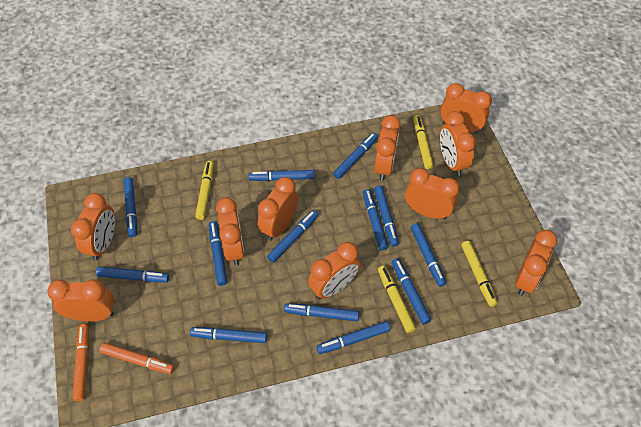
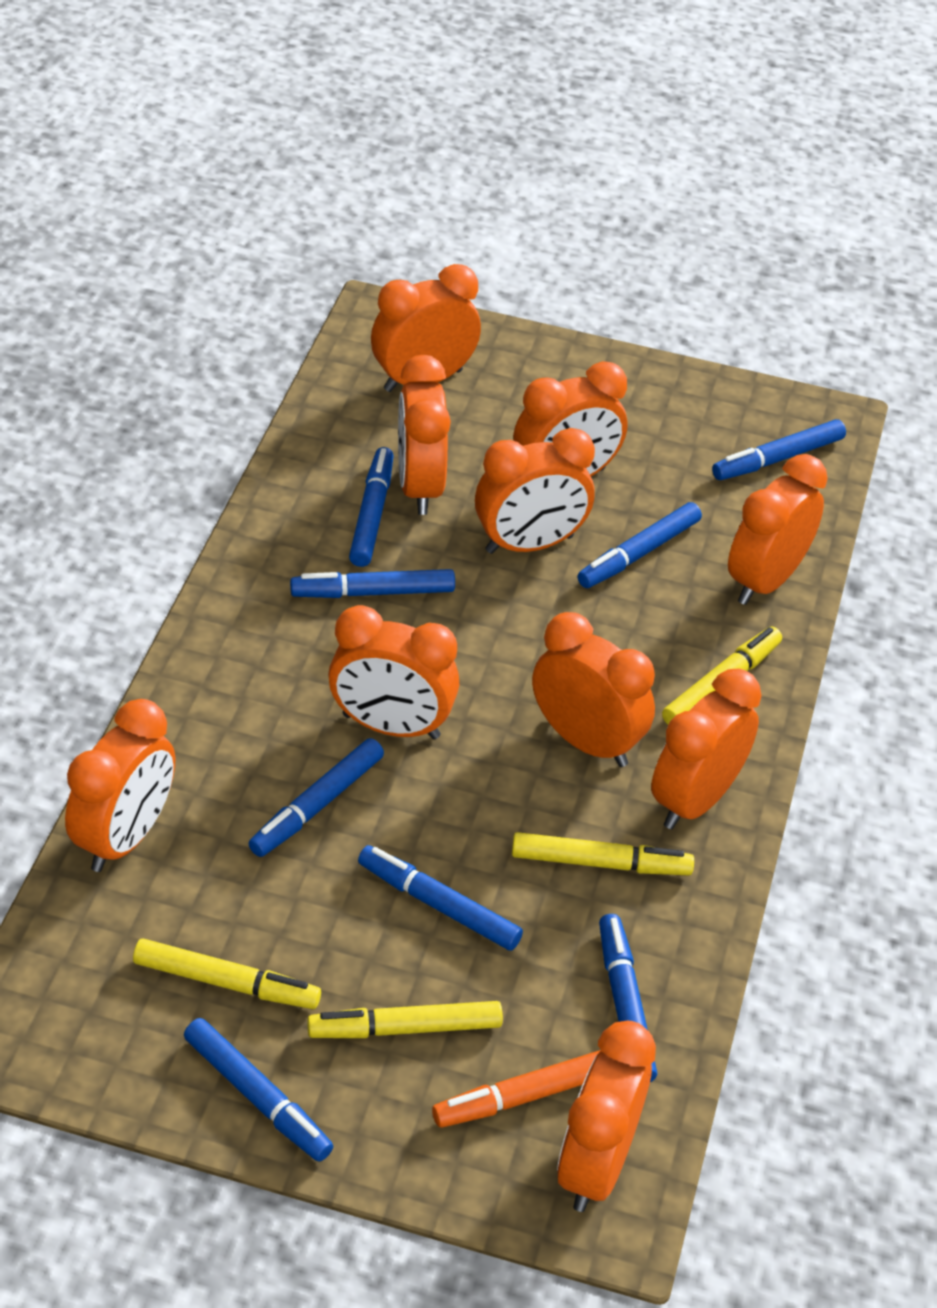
blue marker: 13 -> 8
orange marker: 2 -> 1

